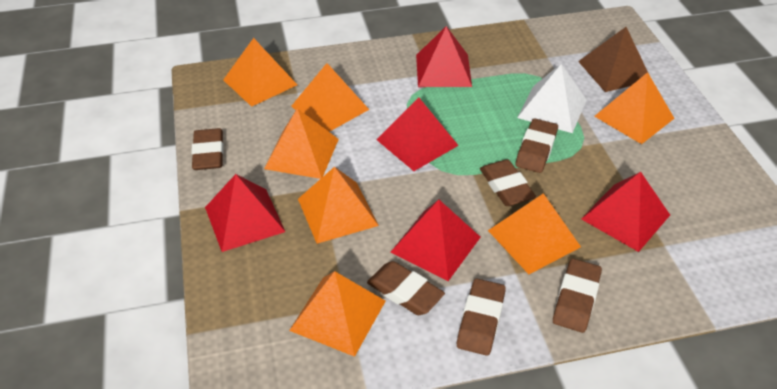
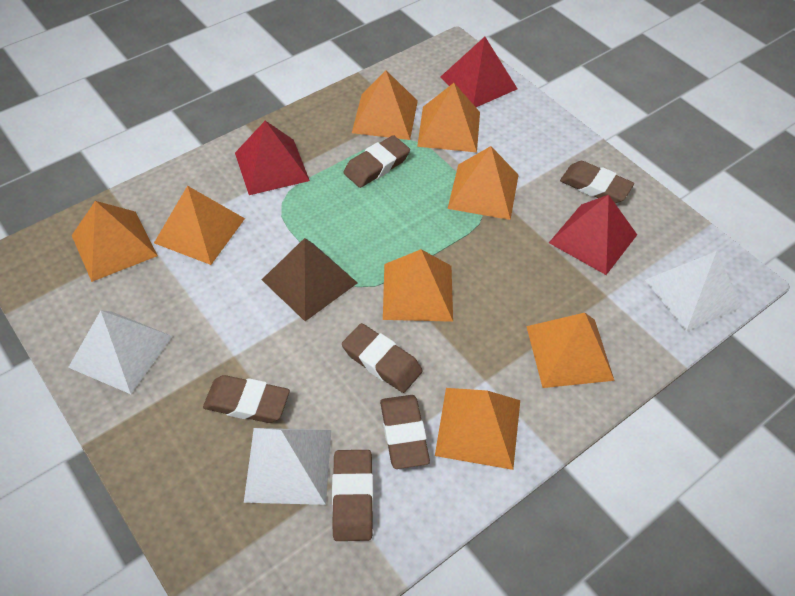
orange pyramid: 7 -> 8
red pyramid: 5 -> 3
white pyramid: 1 -> 3

